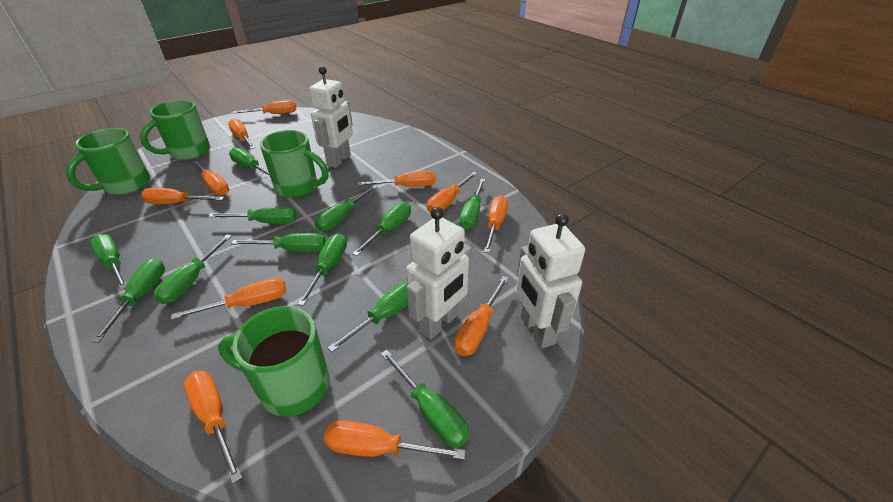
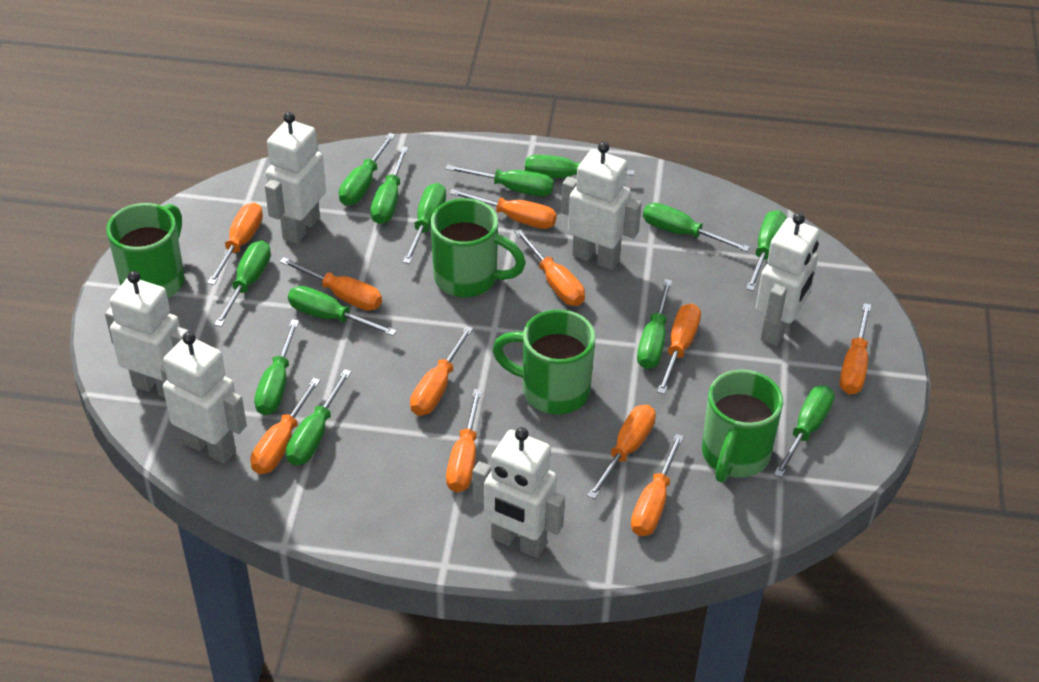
green screwdriver: 12 -> 13
white robot: 3 -> 6

